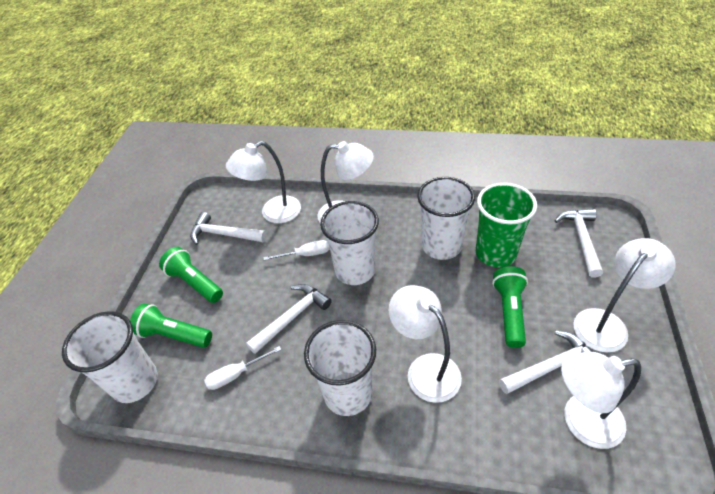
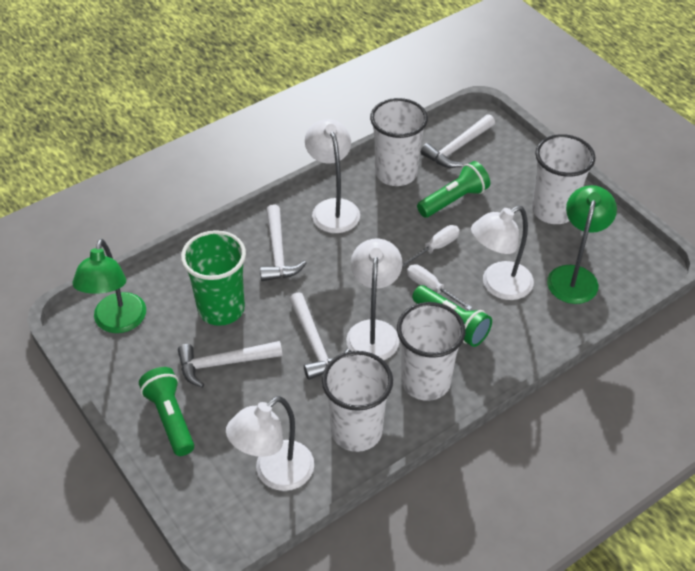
green lamp: 0 -> 2
white lamp: 5 -> 4

